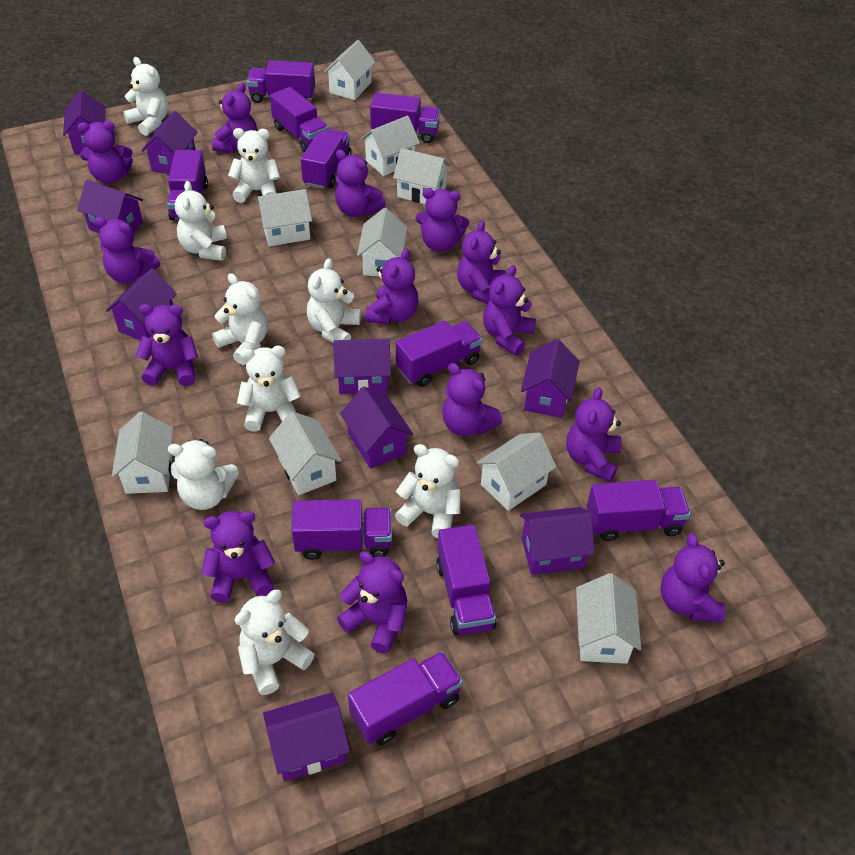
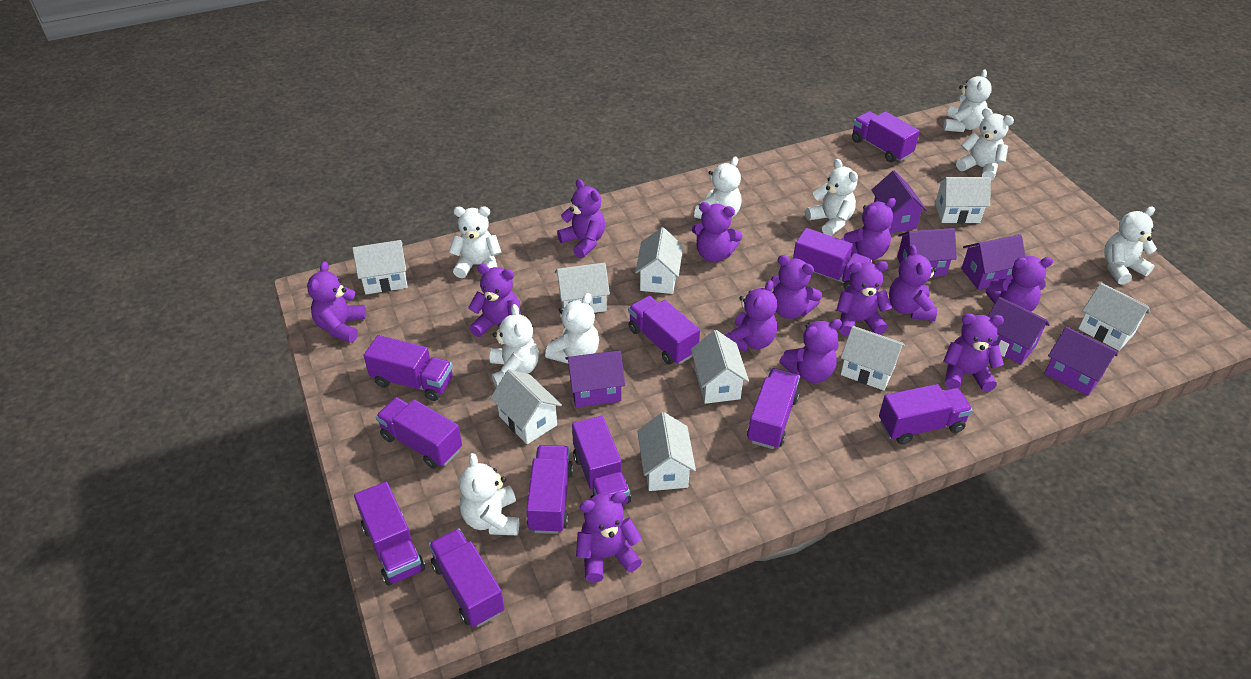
purple house: 9 -> 6
purple teddy bear: 14 -> 13
purple truck: 10 -> 11

